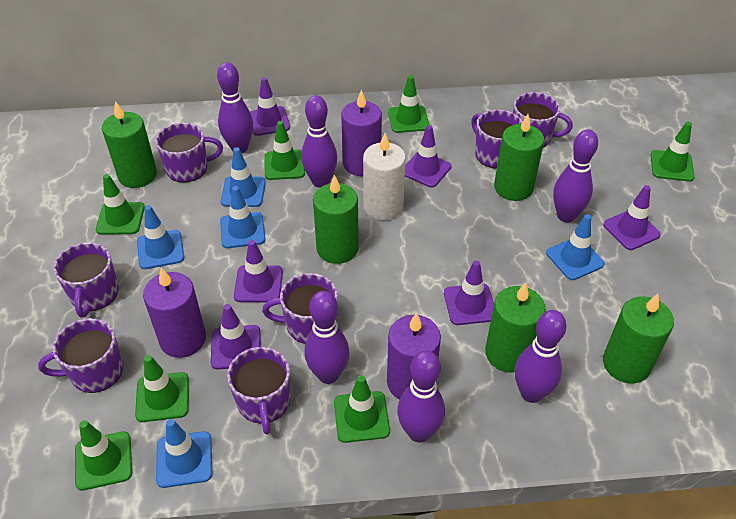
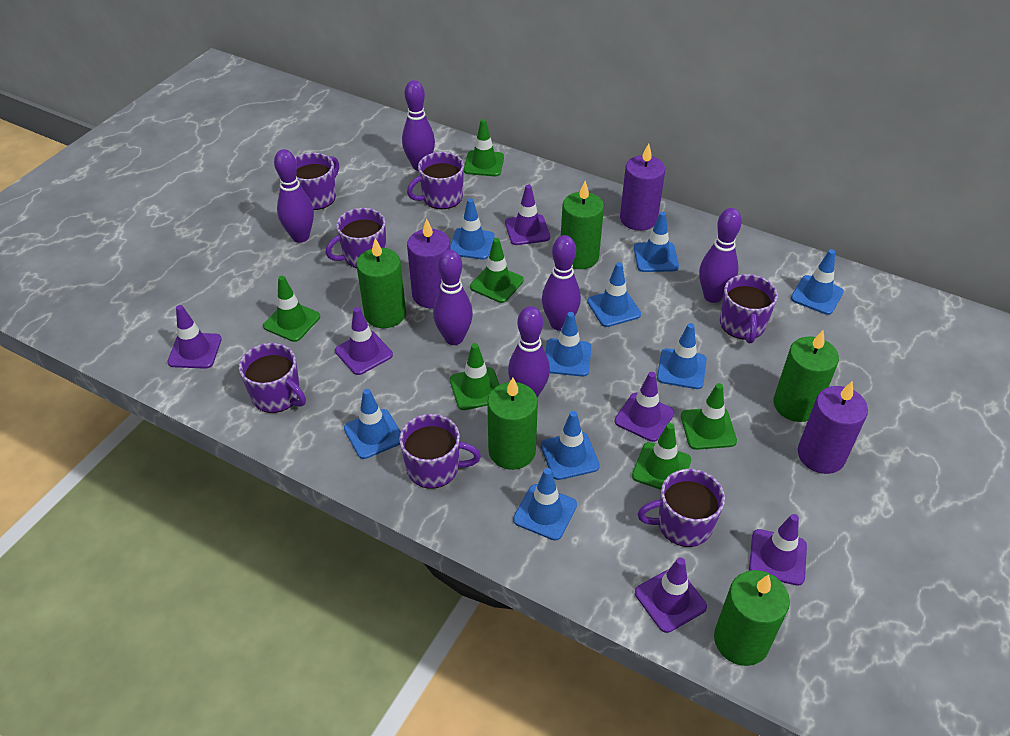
blue traffic cone: 5 -> 9
green traffic cone: 7 -> 6
white candle: 1 -> 0

